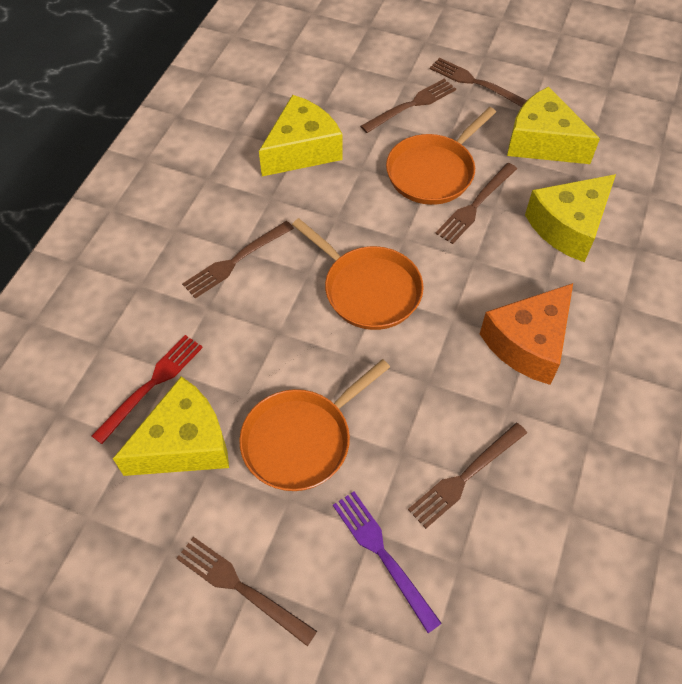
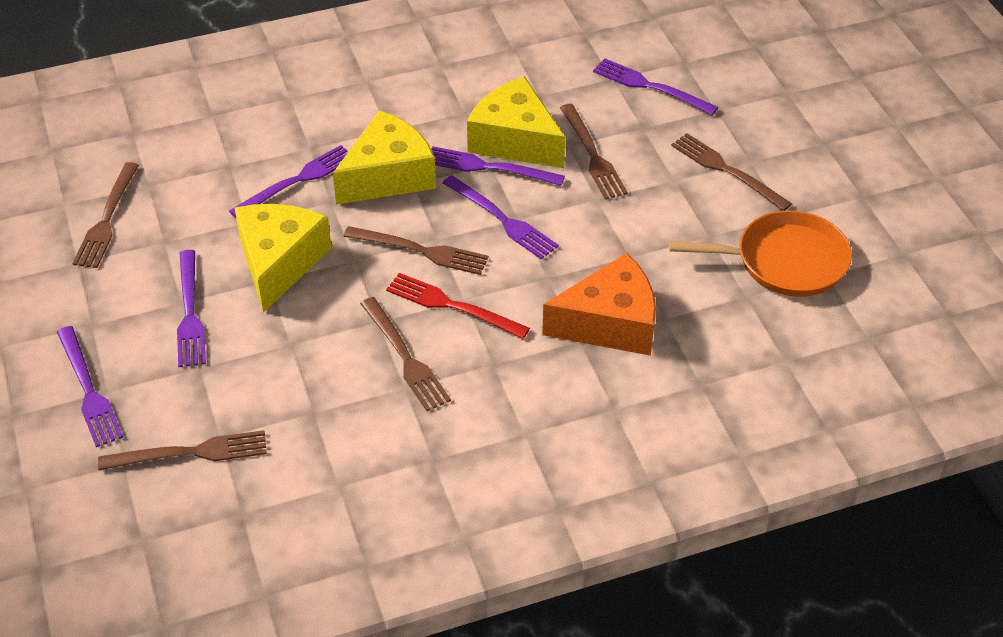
orange pan: 3 -> 1
purple fork: 1 -> 6
yellow cheese: 4 -> 3

